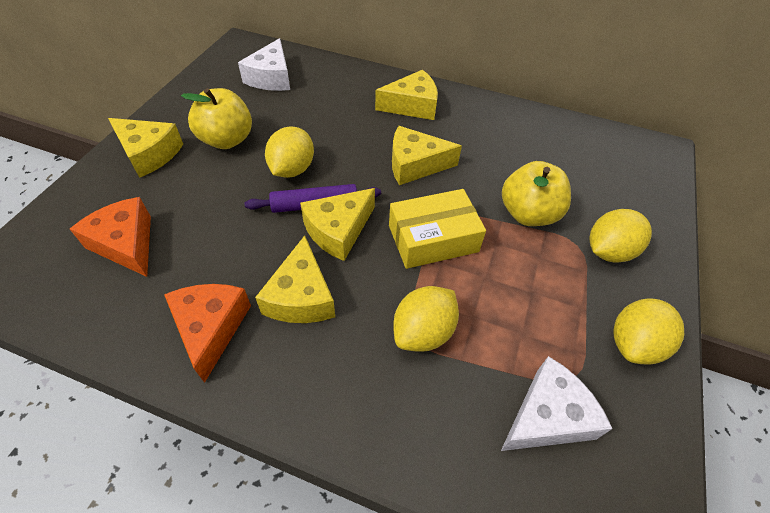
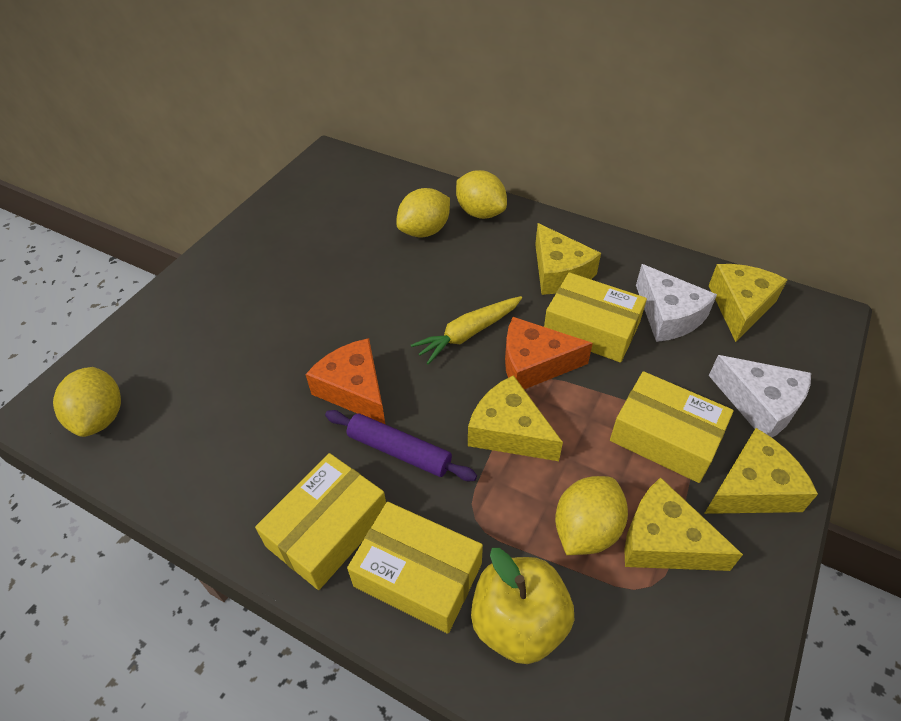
yellow apple: 2 -> 1
yellow box: 1 -> 4
yellow carrot: 0 -> 1

